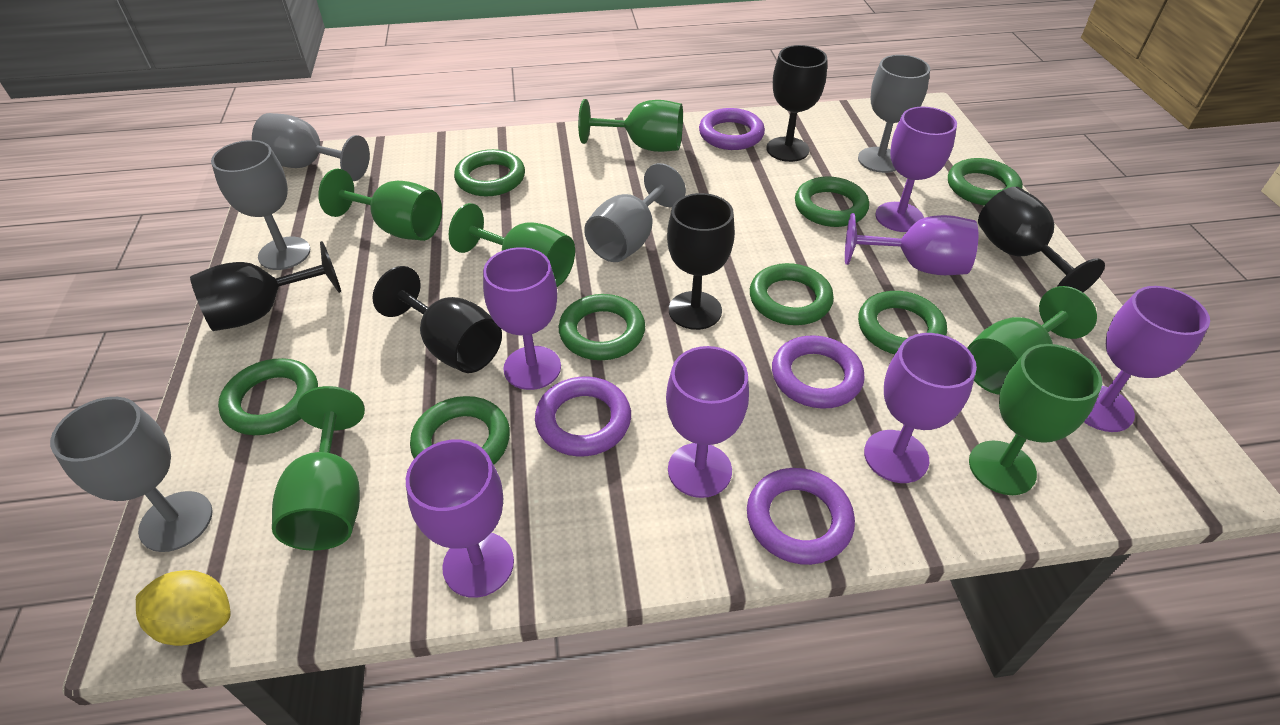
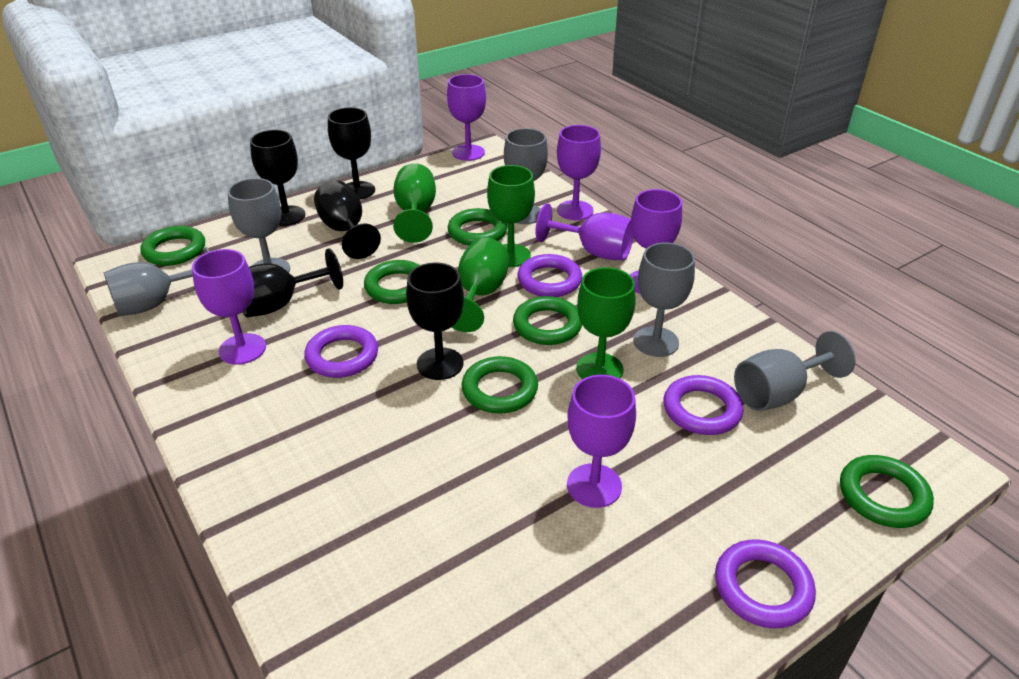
green goblet: 6 -> 4
green ring: 8 -> 6
purple goblet: 7 -> 6
yellow lemon: 1 -> 0

